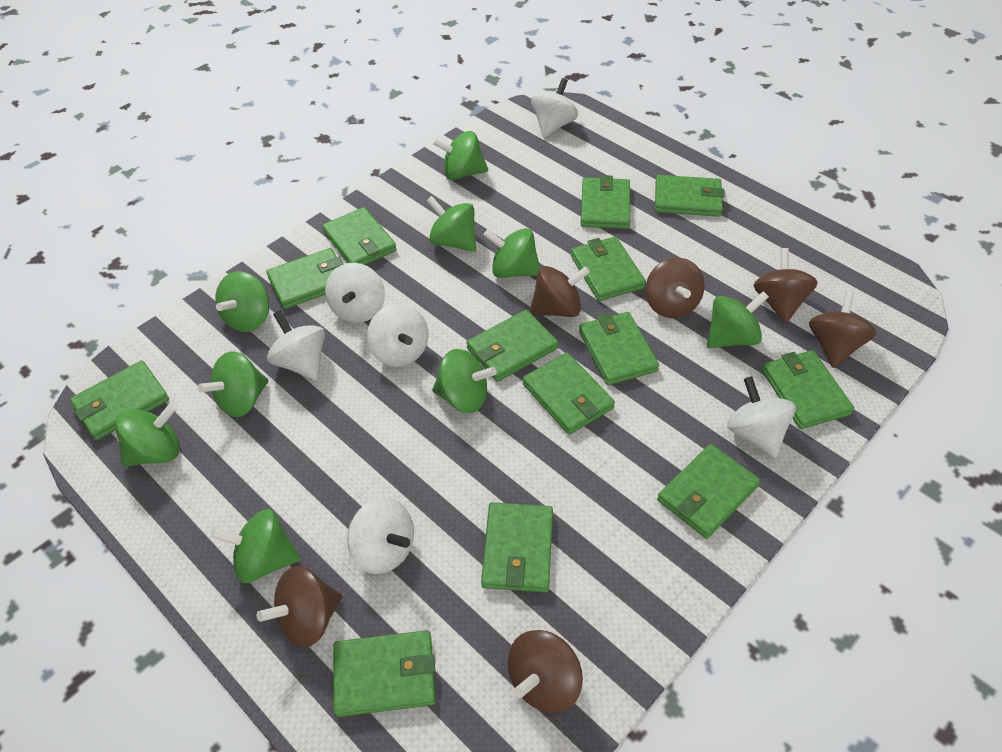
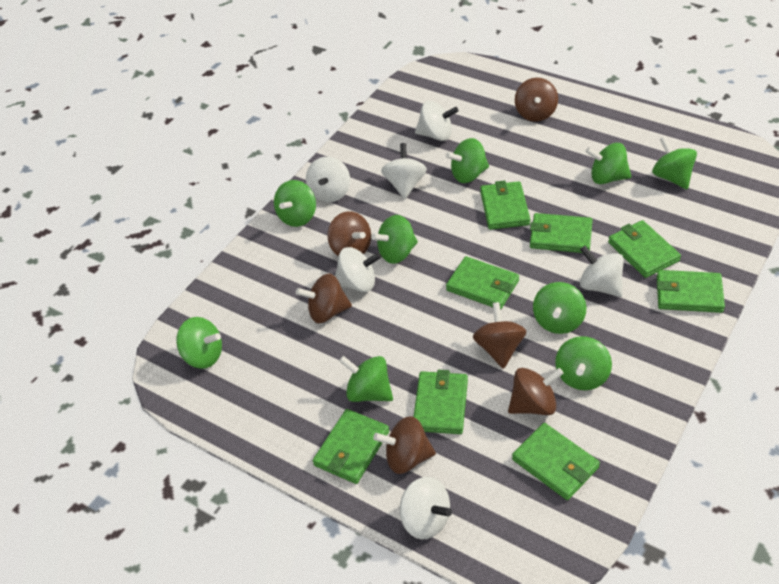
green wallet: 13 -> 8

